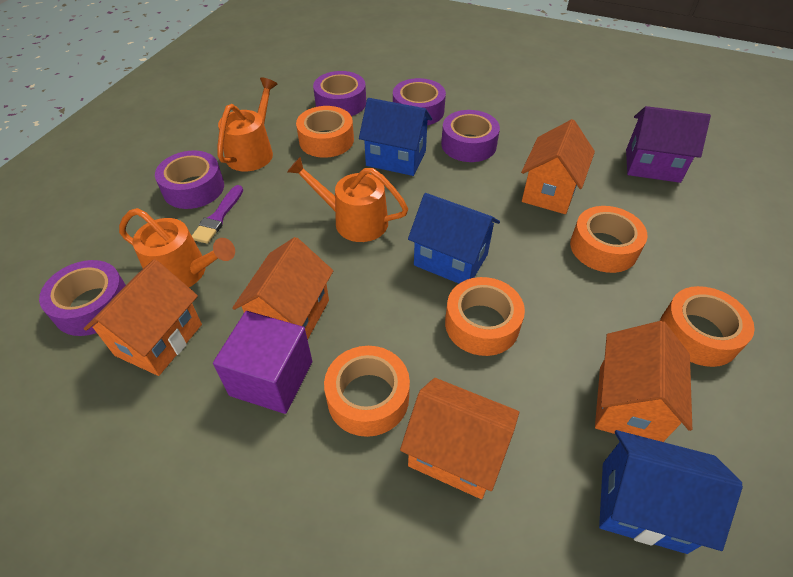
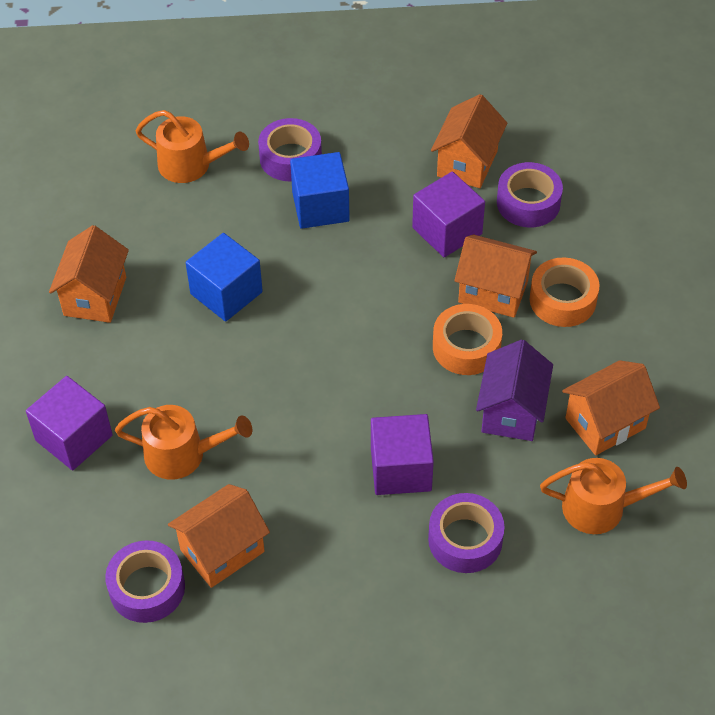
blue cube: 0 -> 2
blue house: 3 -> 0
orange tape: 5 -> 2
purple brush: 1 -> 0
purple cube: 1 -> 3
purple tape: 5 -> 4

